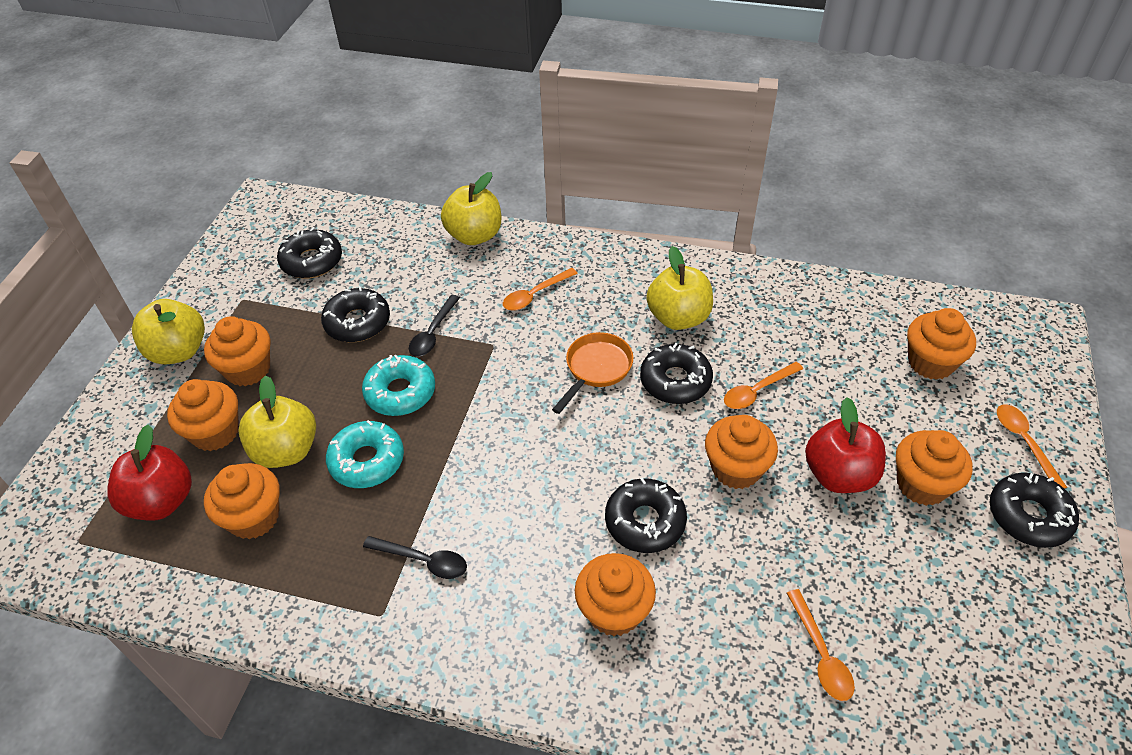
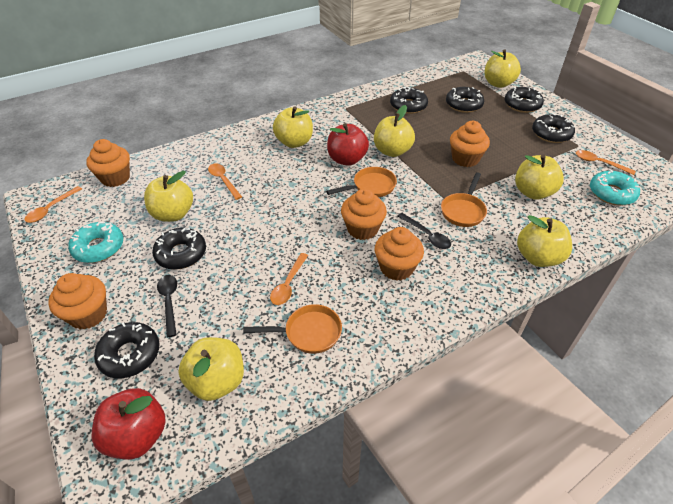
black donut: 5 -> 6
orange cupcake: 7 -> 5
orange pan: 1 -> 3
yellow apple: 4 -> 7

